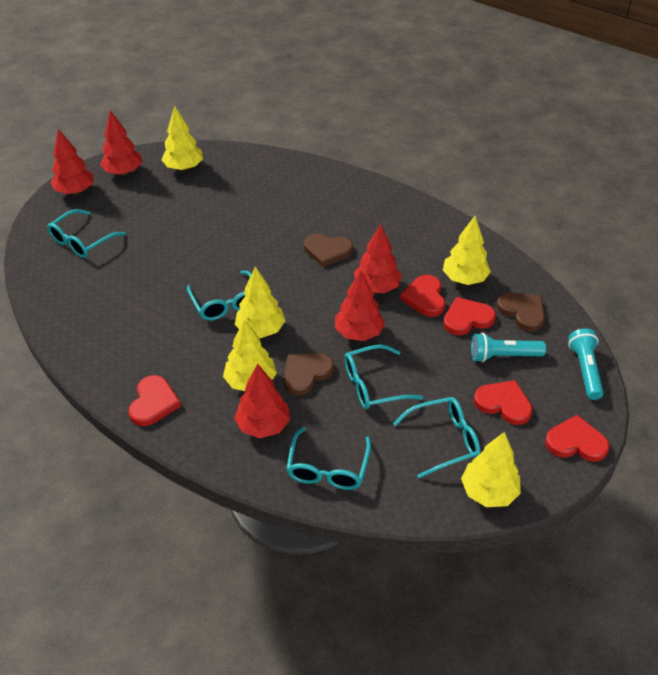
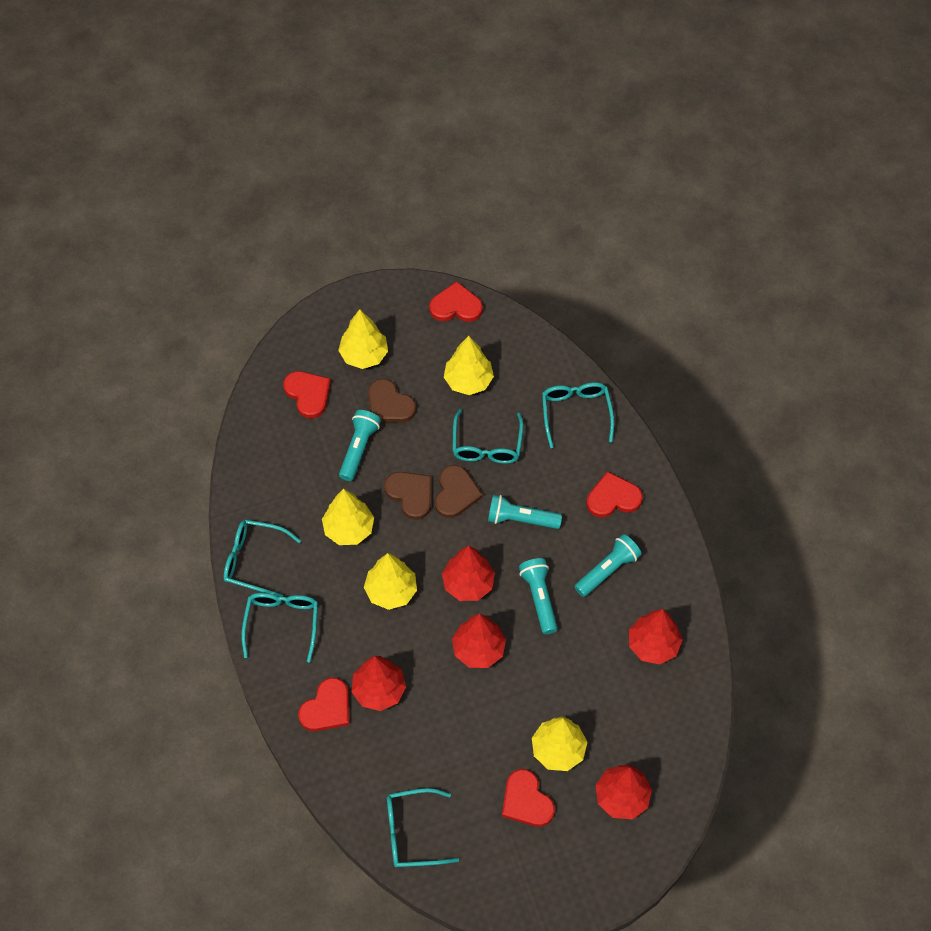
turquoise flashlight: 2 -> 4

